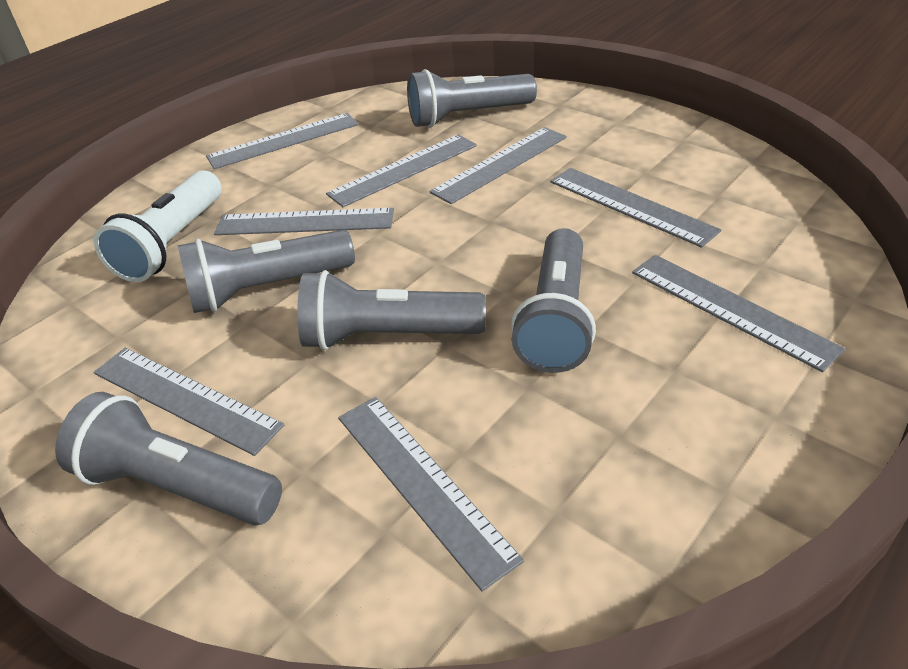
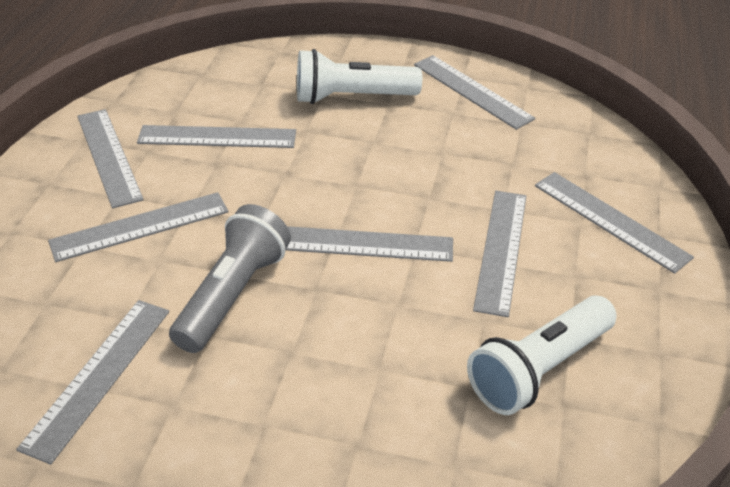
grey flashlight: 5 -> 1
white flashlight: 1 -> 2

